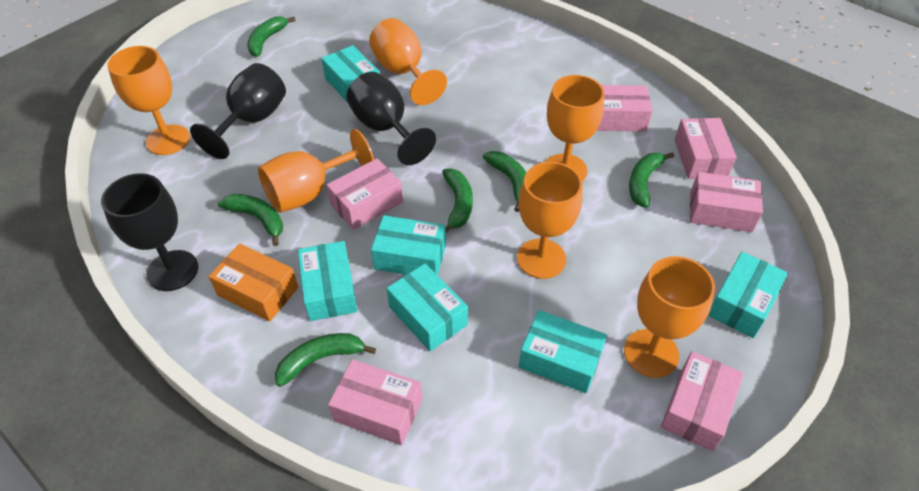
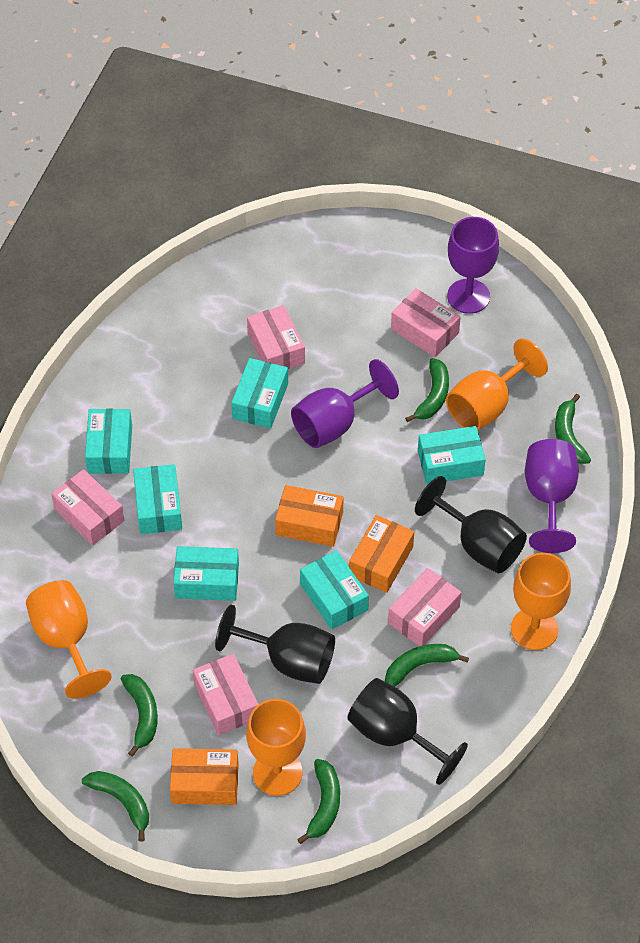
orange box: 1 -> 3
orange goblet: 6 -> 4
pink box: 6 -> 5
purple goblet: 0 -> 3

